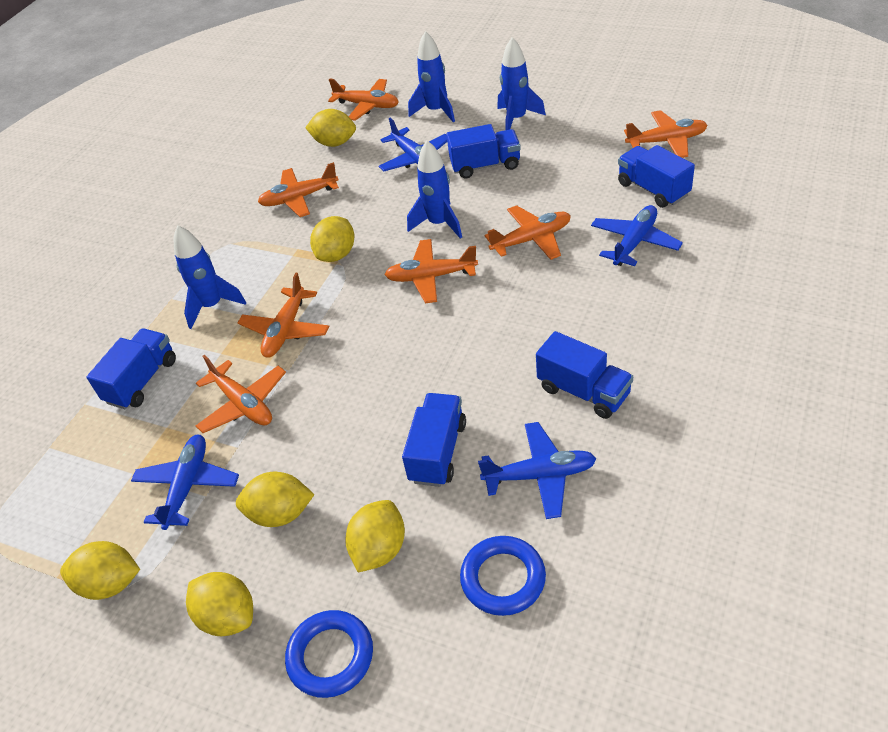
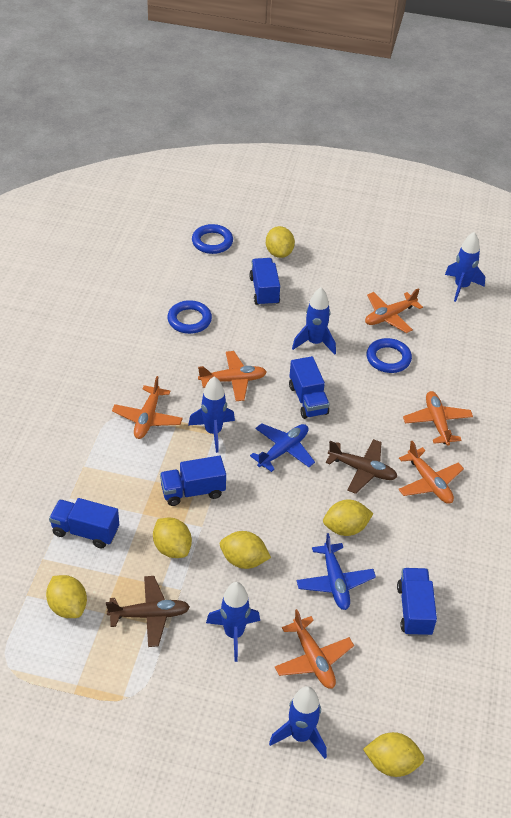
blue plane: 4 -> 2
blue ring: 2 -> 3
blue rocket: 4 -> 5
brown plane: 0 -> 2
orange plane: 7 -> 6

